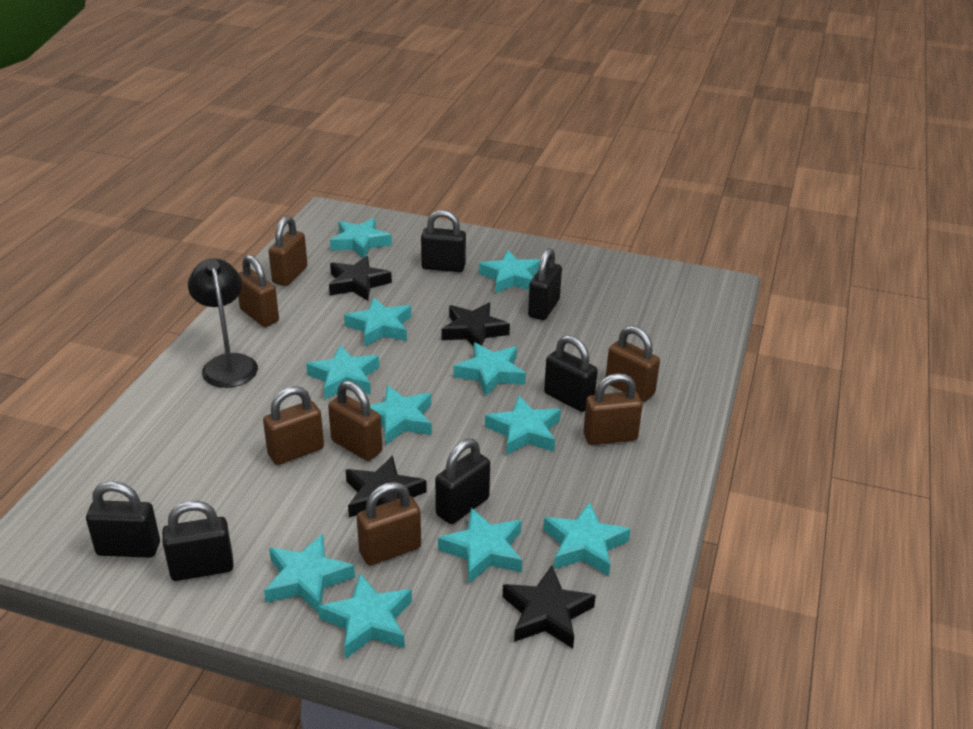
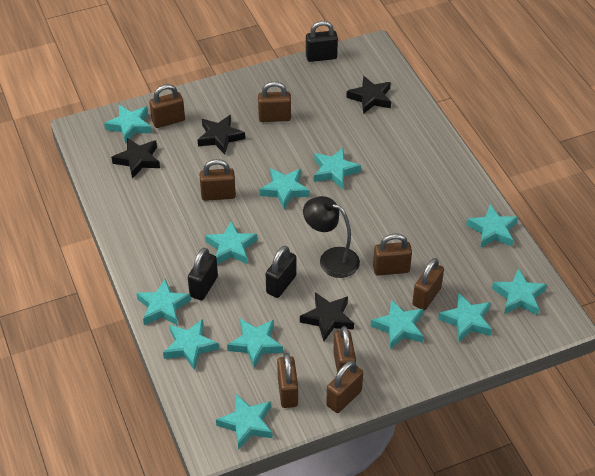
black padlock: 6 -> 3
brown padlock: 7 -> 8
turquoise star: 11 -> 12

